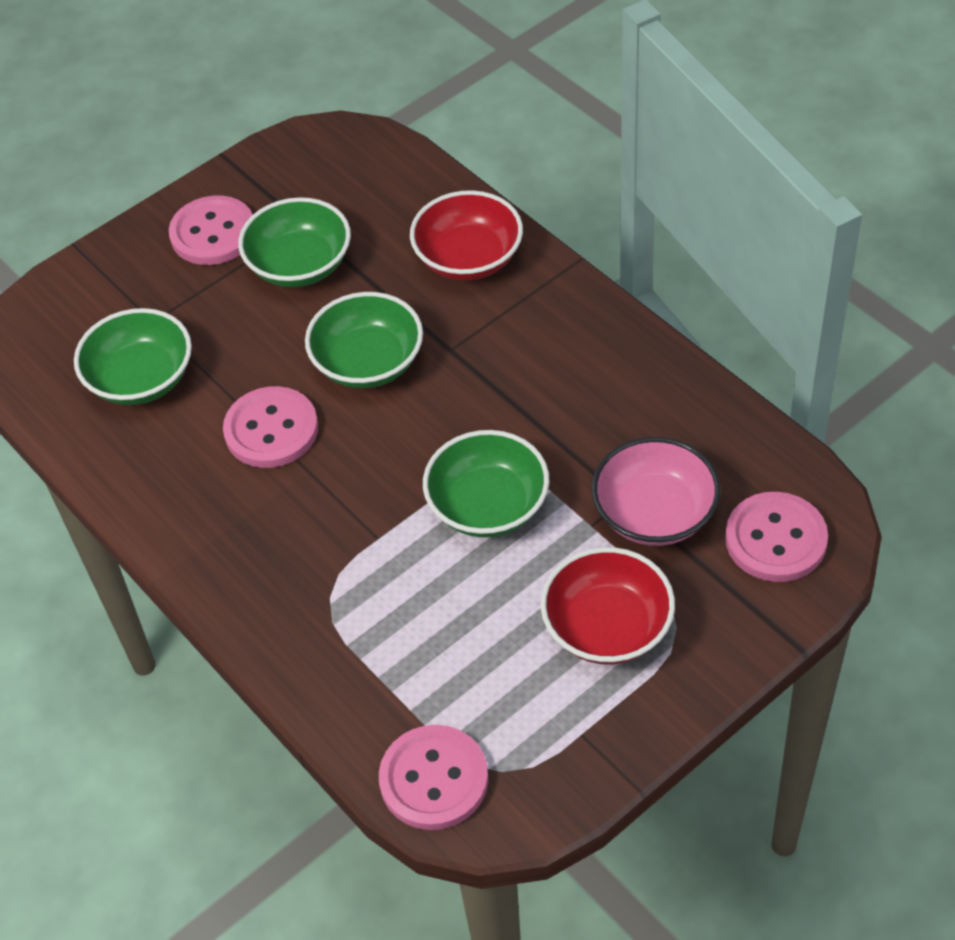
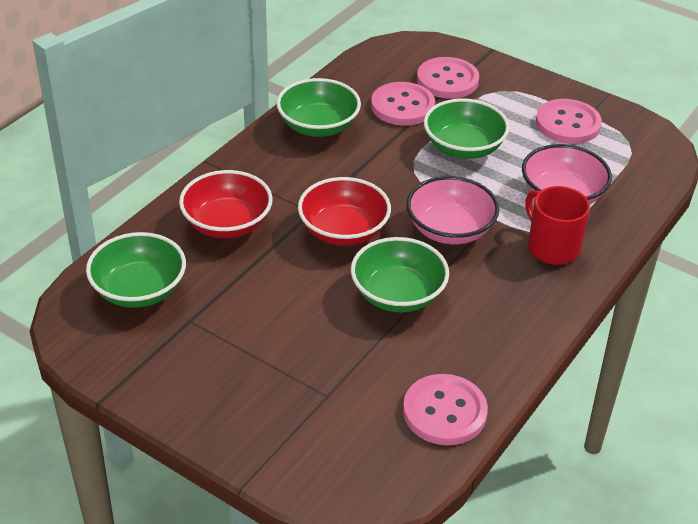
pink bowl: 1 -> 2
red mug: 0 -> 1

